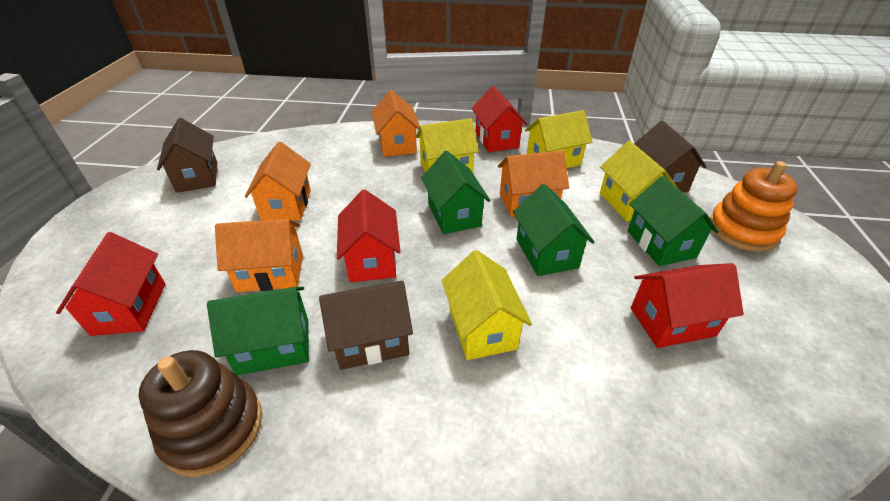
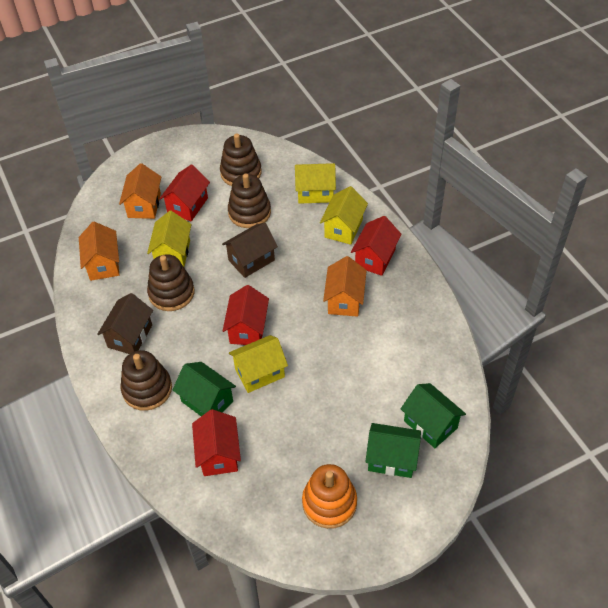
brown house: 3 -> 2
brown stacking toy: 1 -> 4
green house: 4 -> 3
orange house: 4 -> 3

